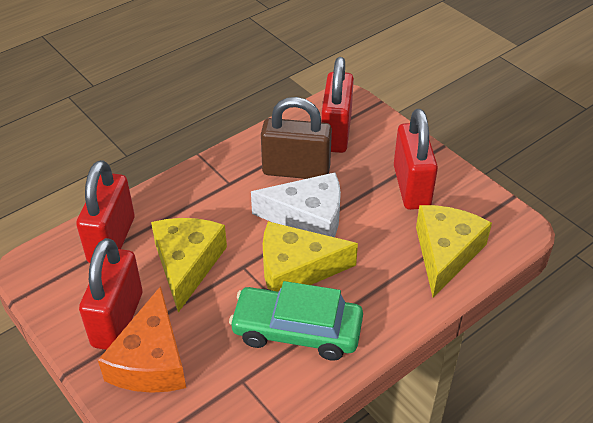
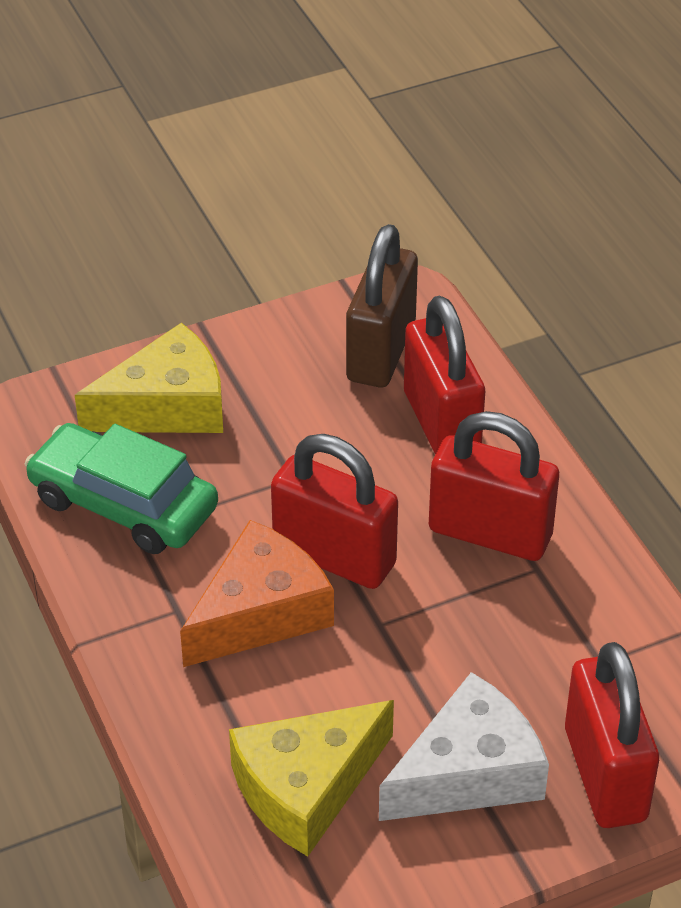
yellow cheese: 3 -> 2

